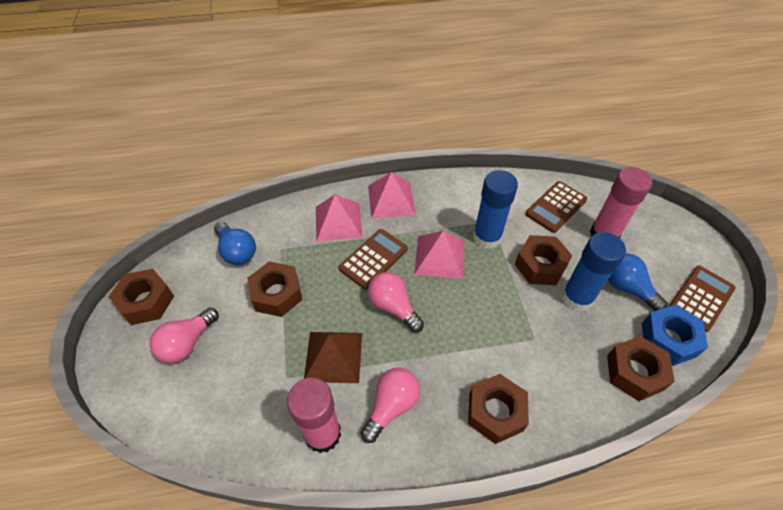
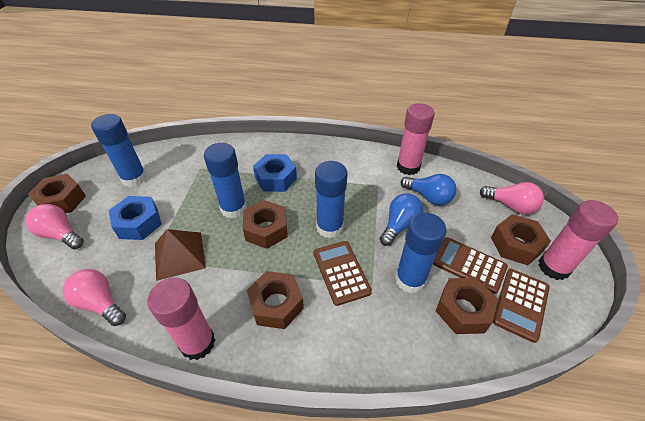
blue glue stick: 2 -> 4
blue nut: 1 -> 2
pink glue stick: 2 -> 3
pink pyramid: 3 -> 0

